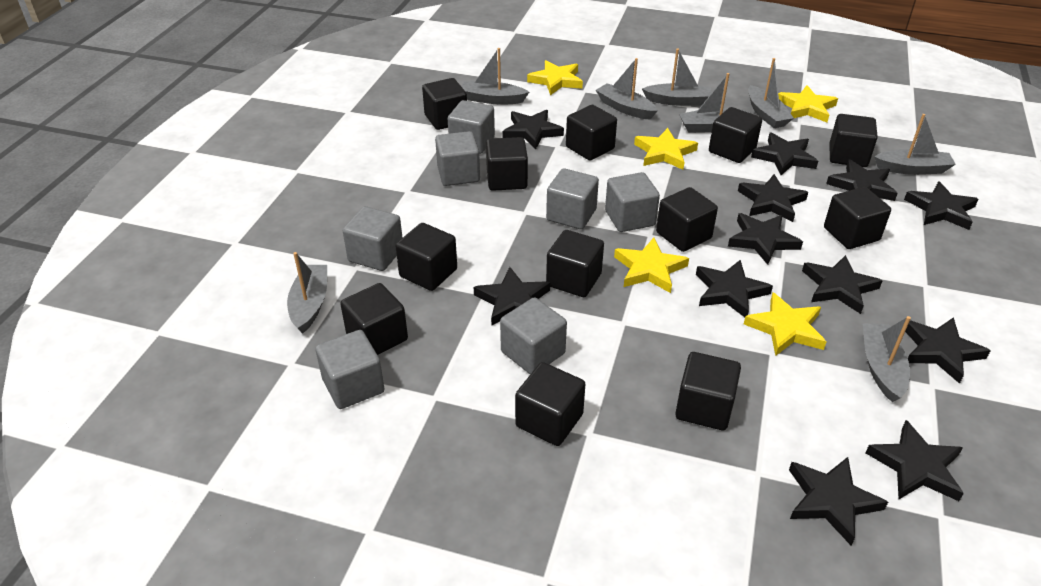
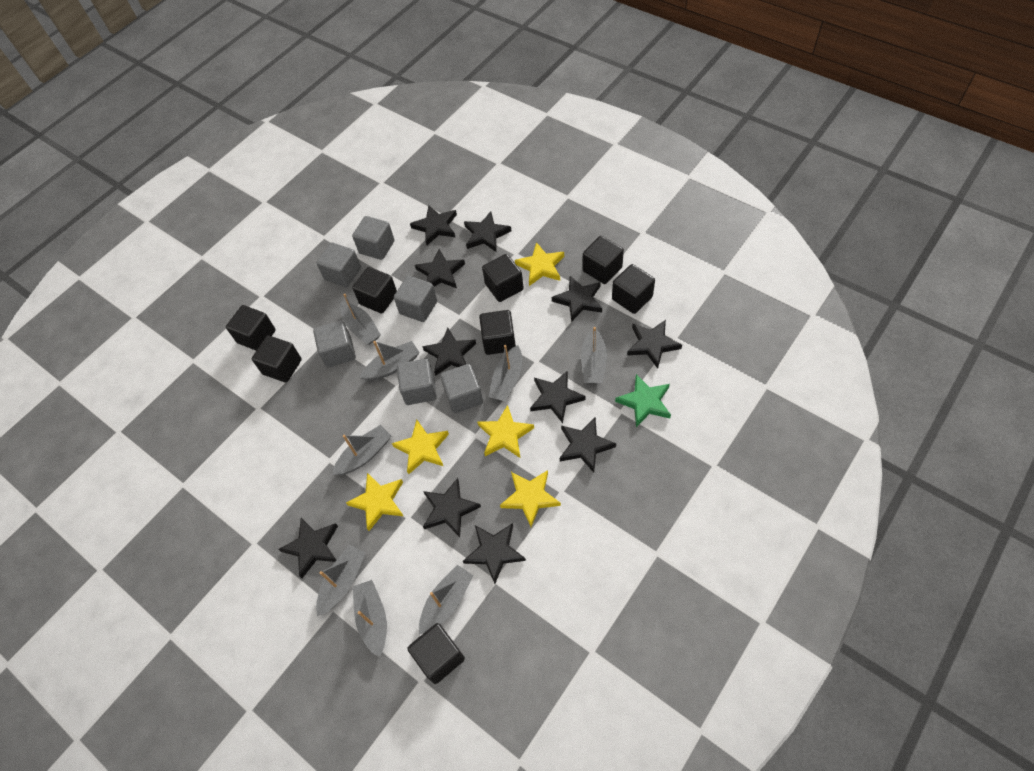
black cube: 12 -> 8
black star: 12 -> 11
green star: 0 -> 1
grey cube: 7 -> 6

